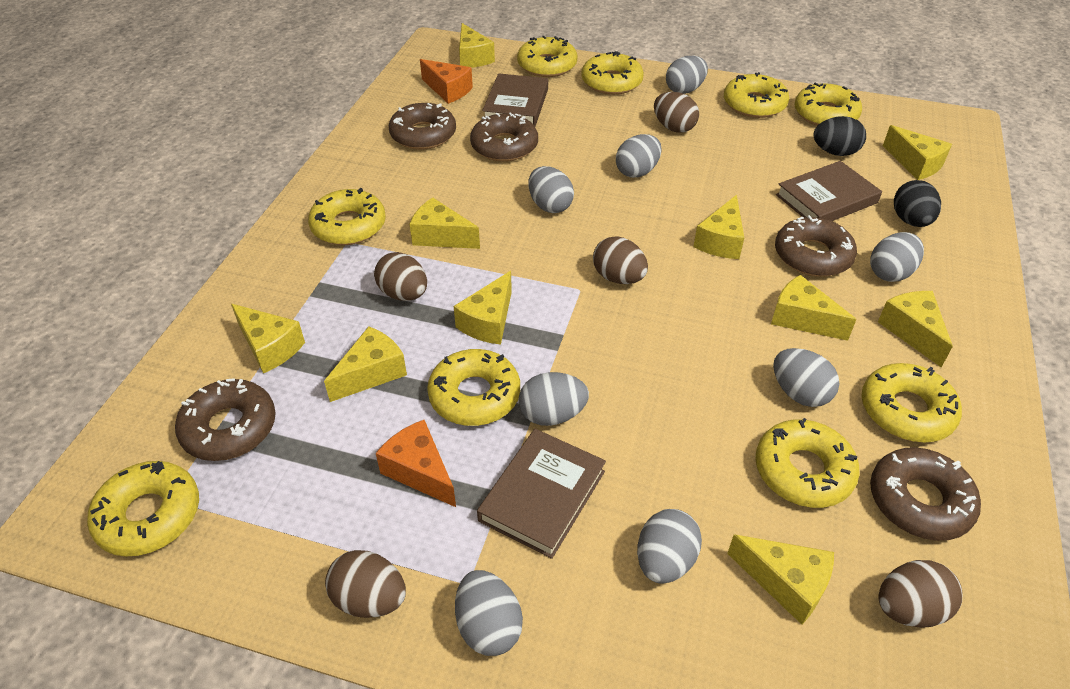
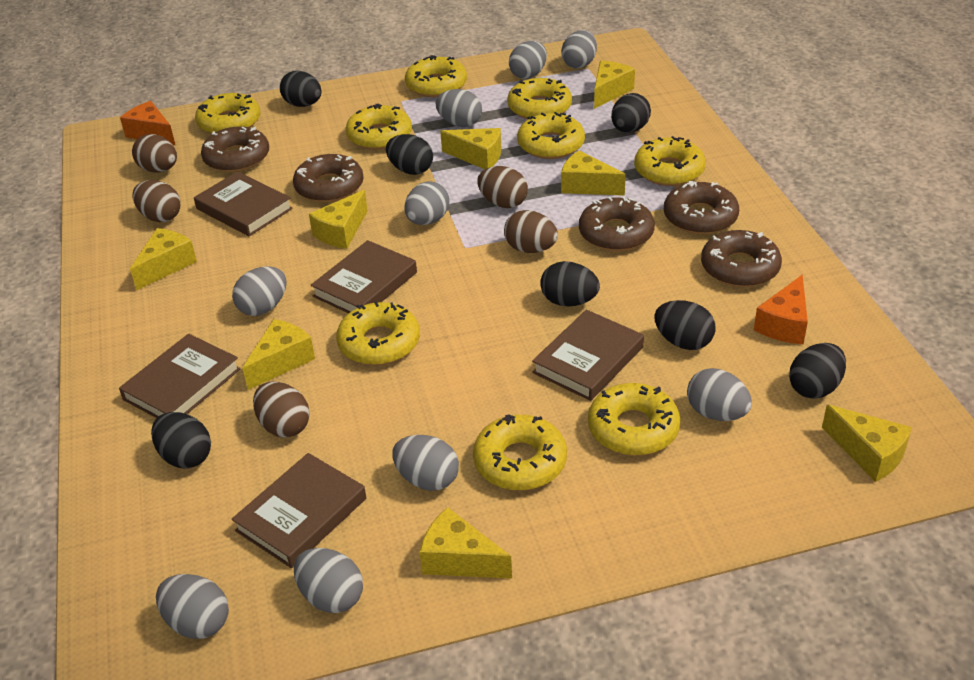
black egg: 2 -> 7
brown book: 3 -> 5
grey egg: 8 -> 9
yellow cheese: 10 -> 8

